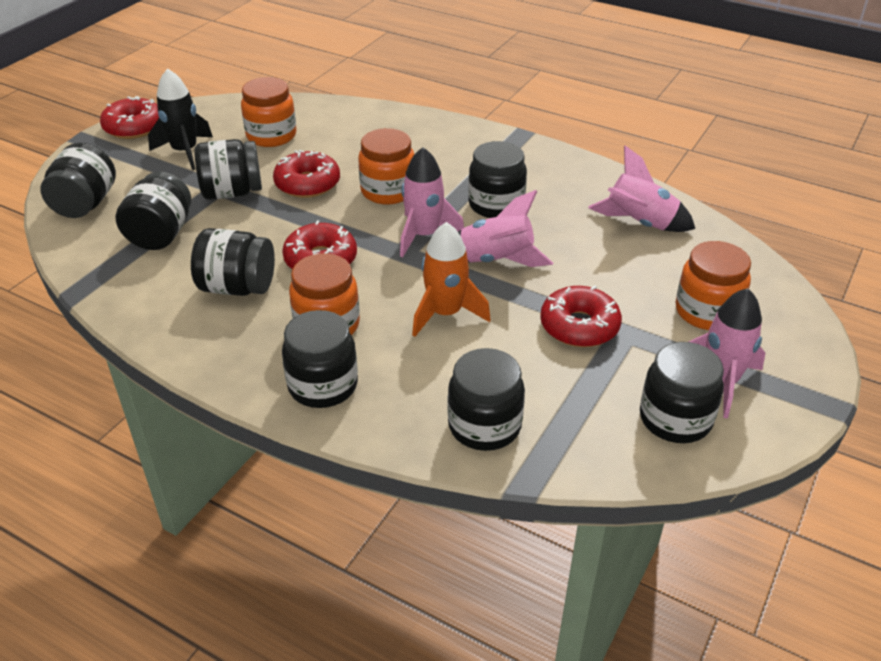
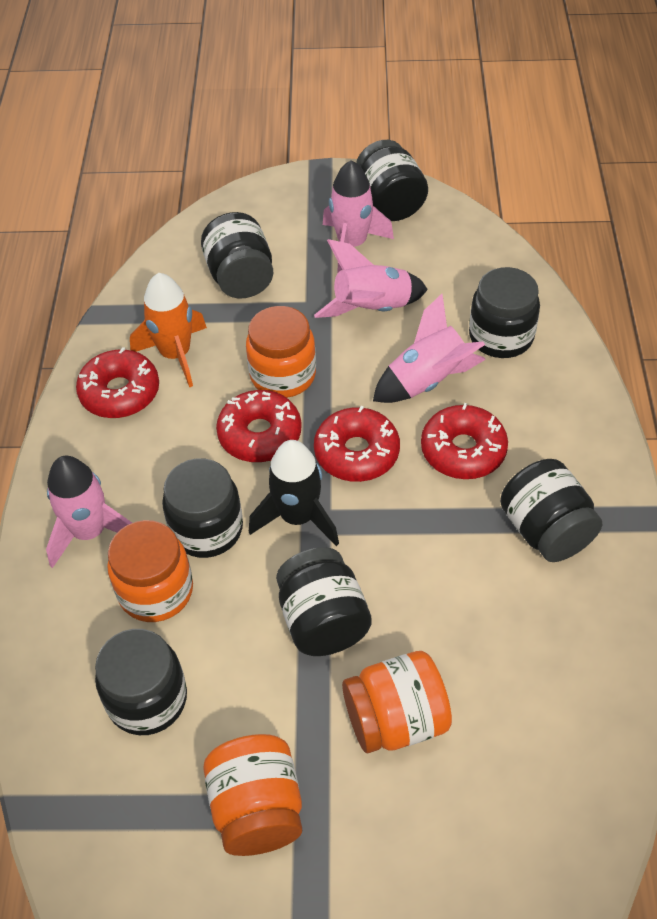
black jar: 8 -> 7

